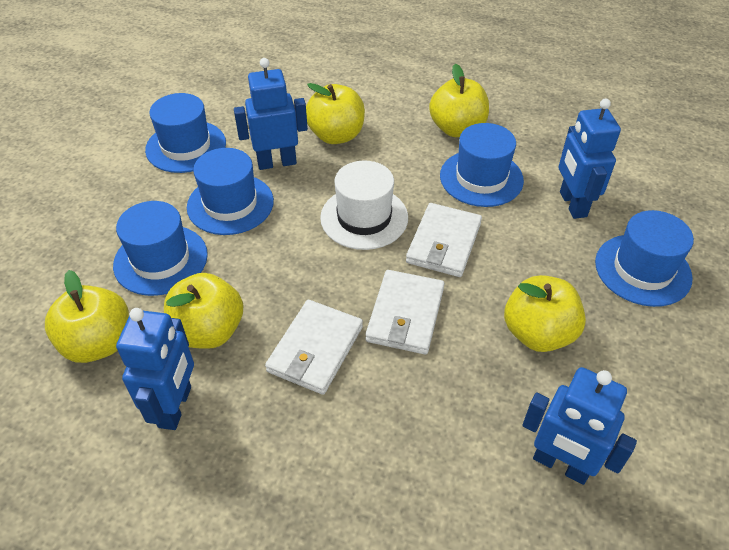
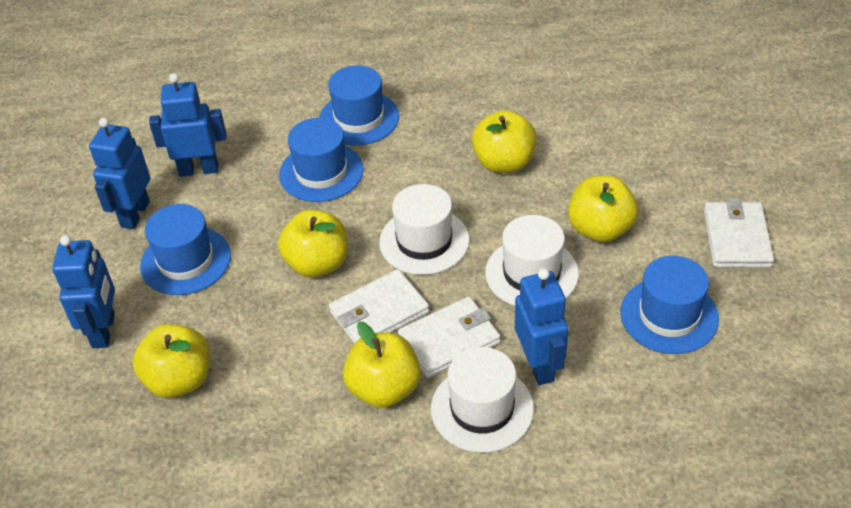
blue hat: 5 -> 4
white hat: 1 -> 3

